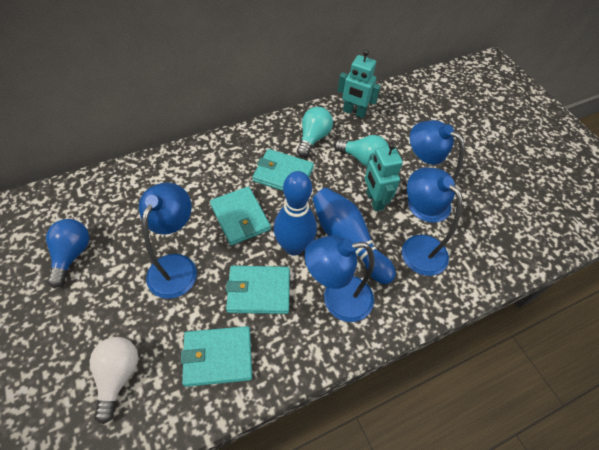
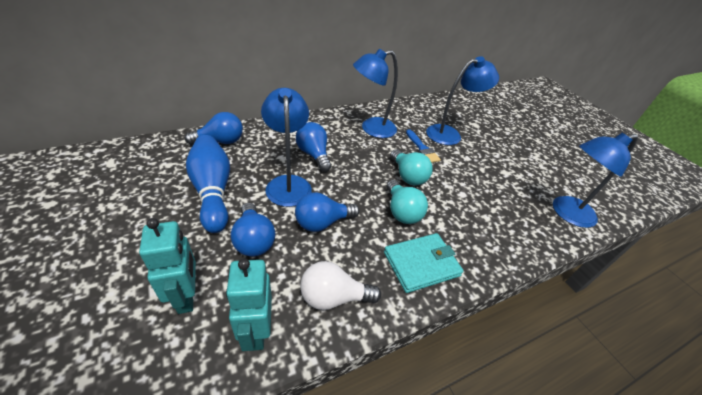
blue bowling pin: 2 -> 1
blue brush: 0 -> 1
blue light bulb: 1 -> 4
turquoise wallet: 4 -> 1

